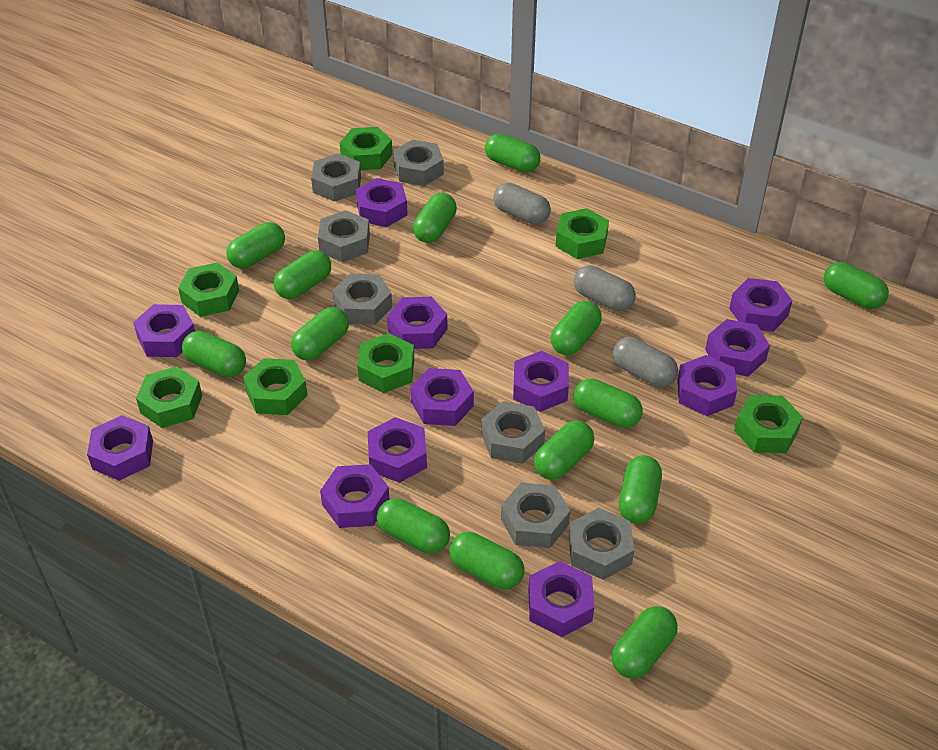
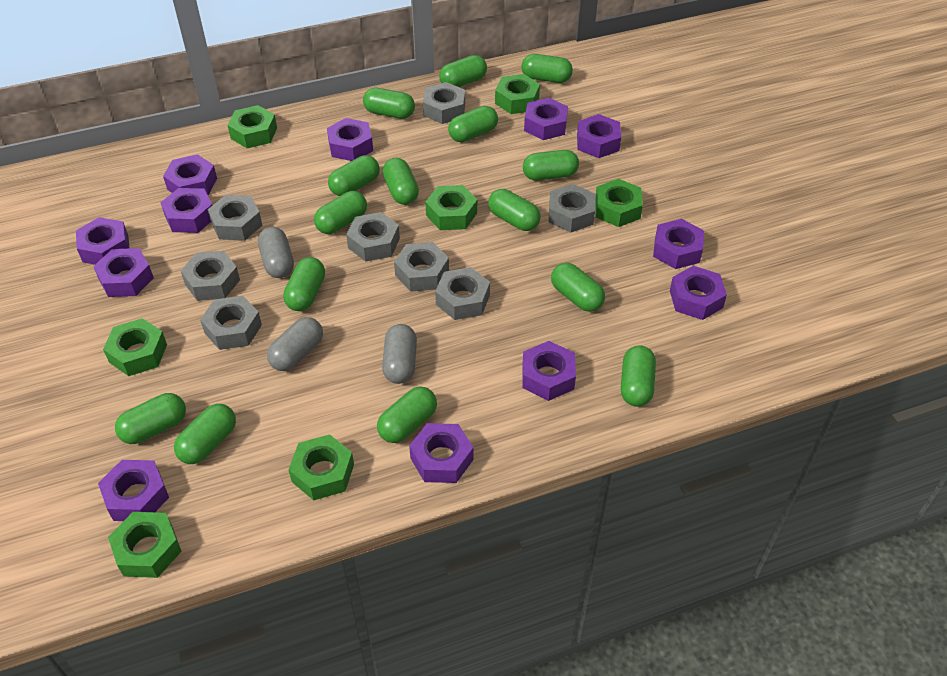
green capsule: 14 -> 15
grey nut: 7 -> 8

